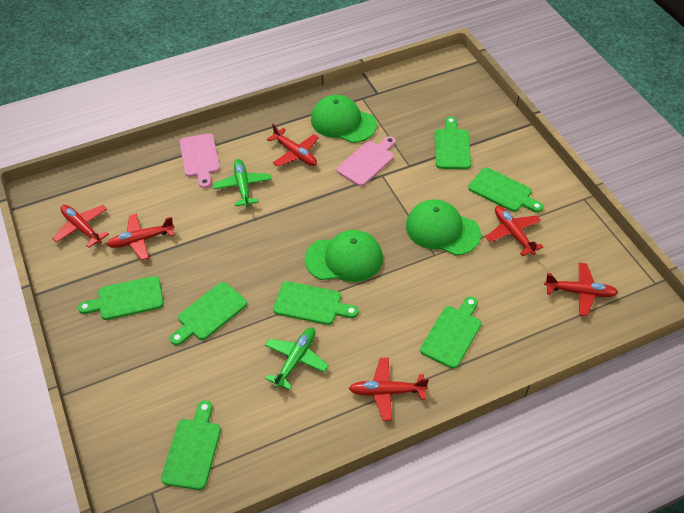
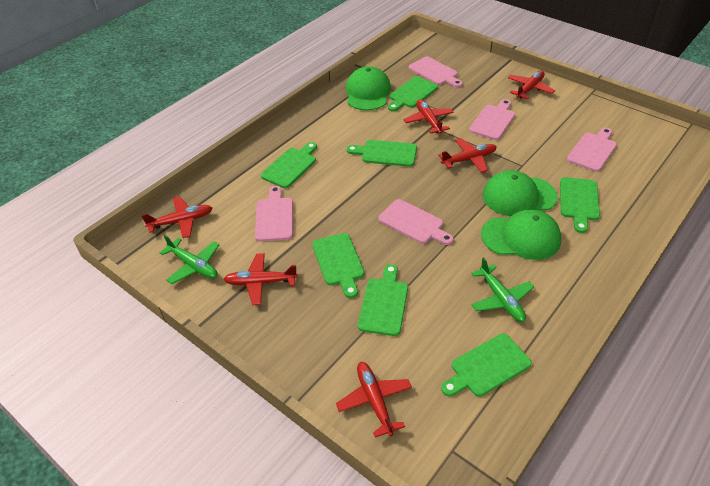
pink cutting board: 2 -> 5

